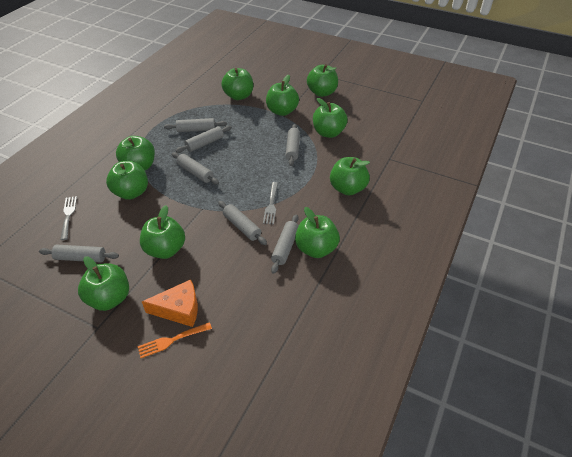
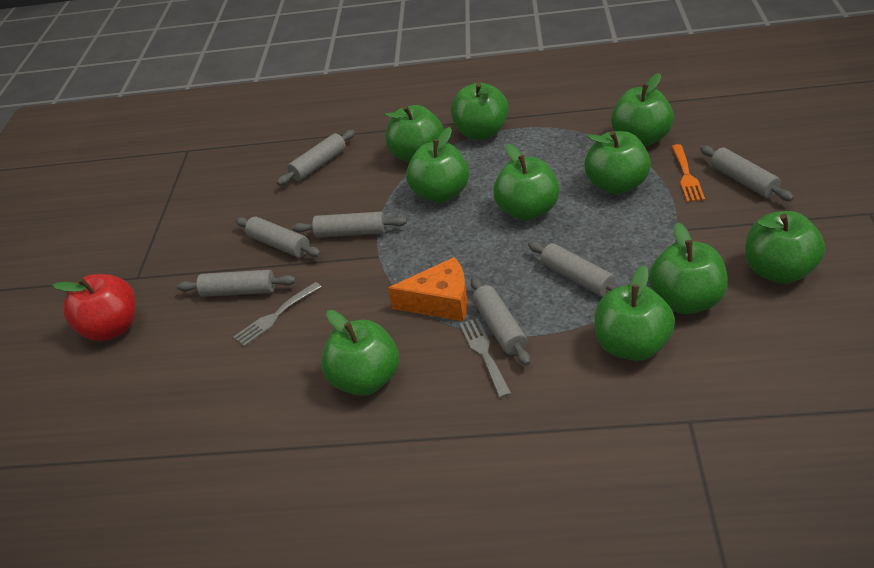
red apple: 0 -> 1

